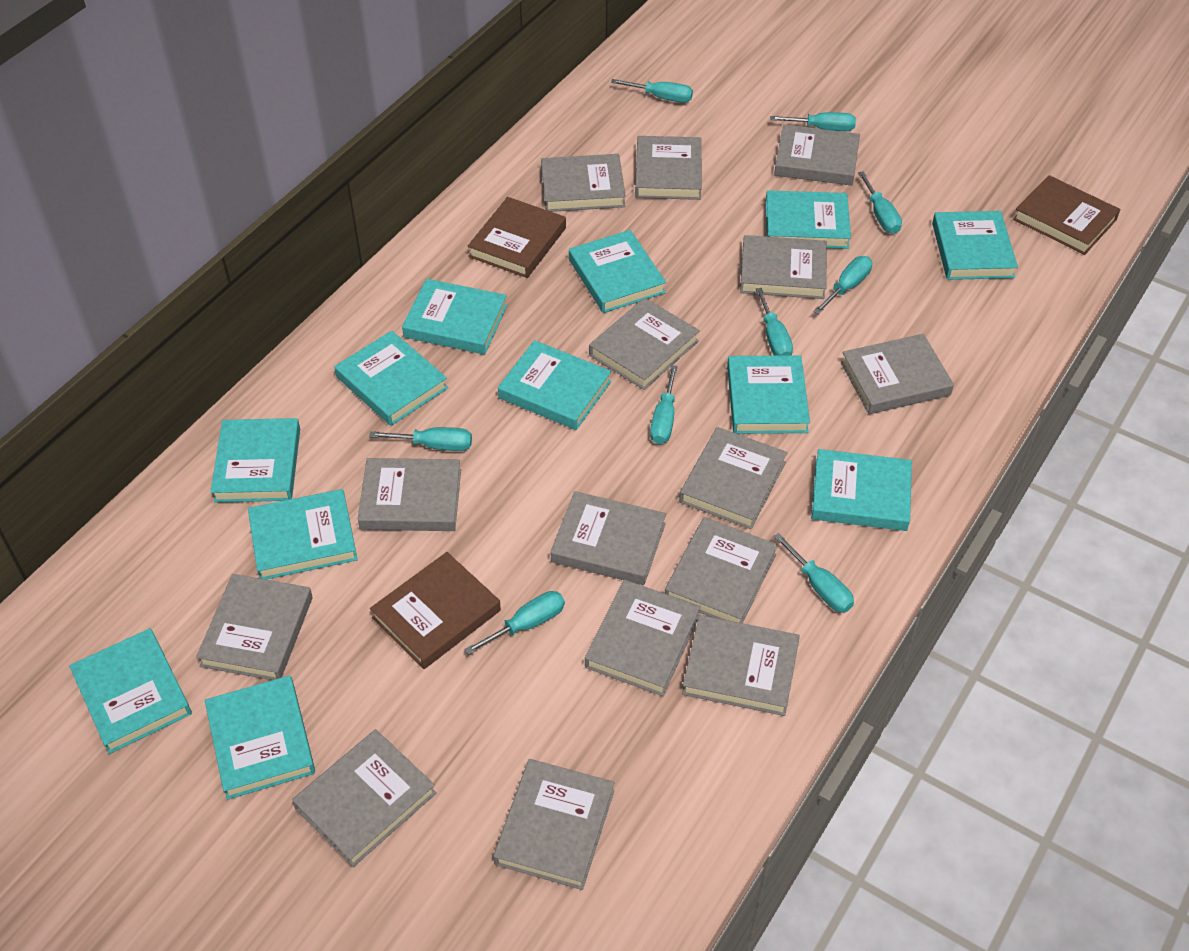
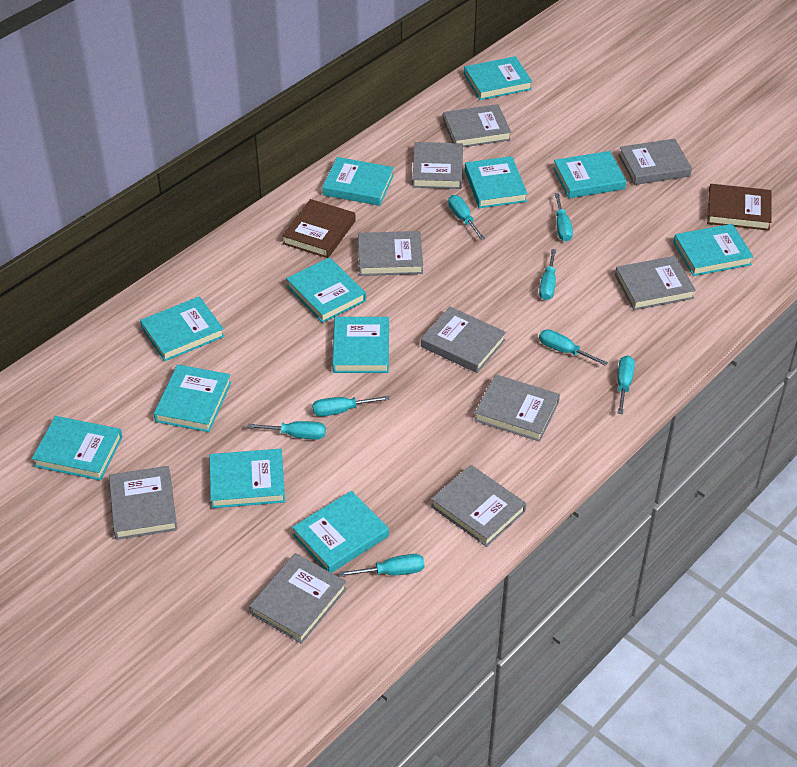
brown book: 3 -> 2
grey book: 15 -> 10
turquoise screwdriver: 9 -> 8

